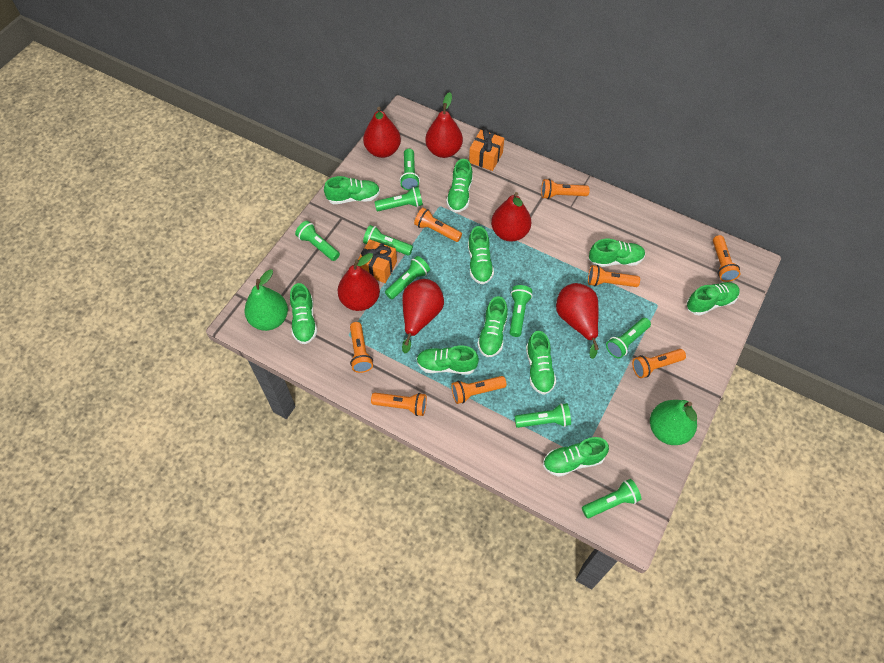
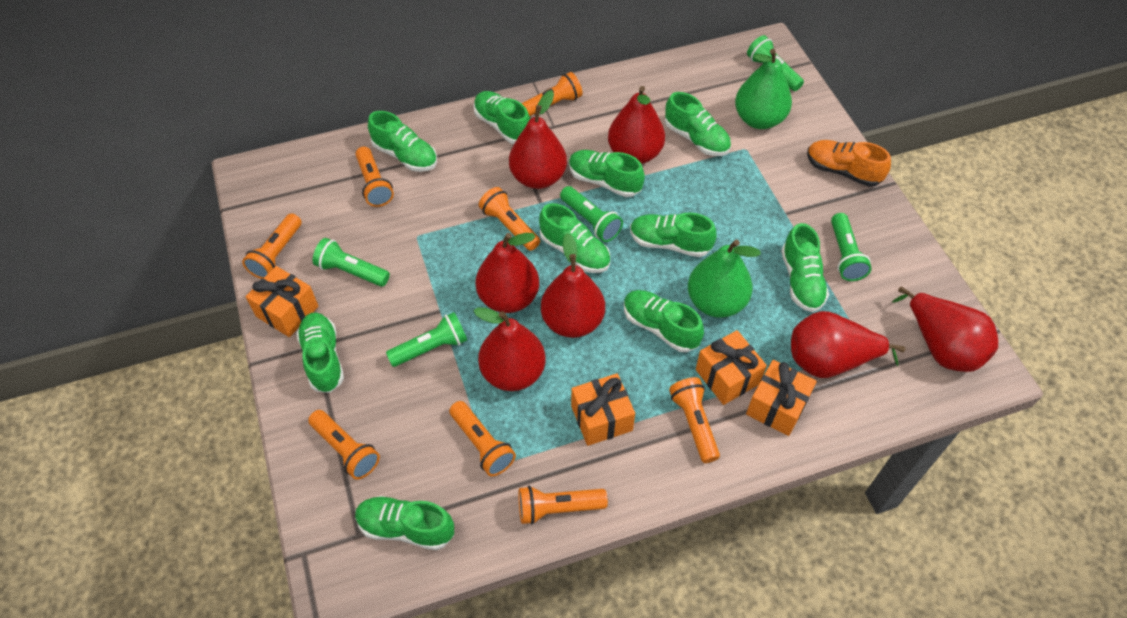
green flashlight: 9 -> 5
orange gift: 2 -> 4
orange shoe: 0 -> 1
red pear: 6 -> 7

